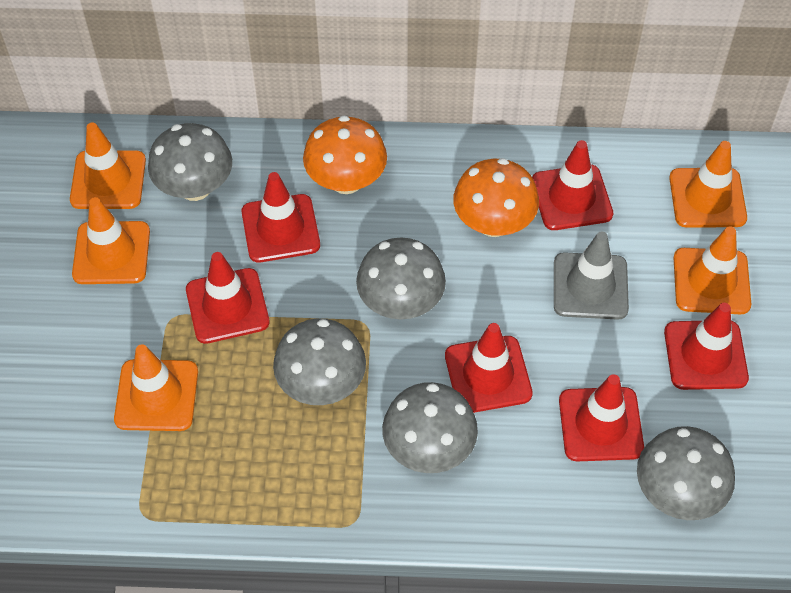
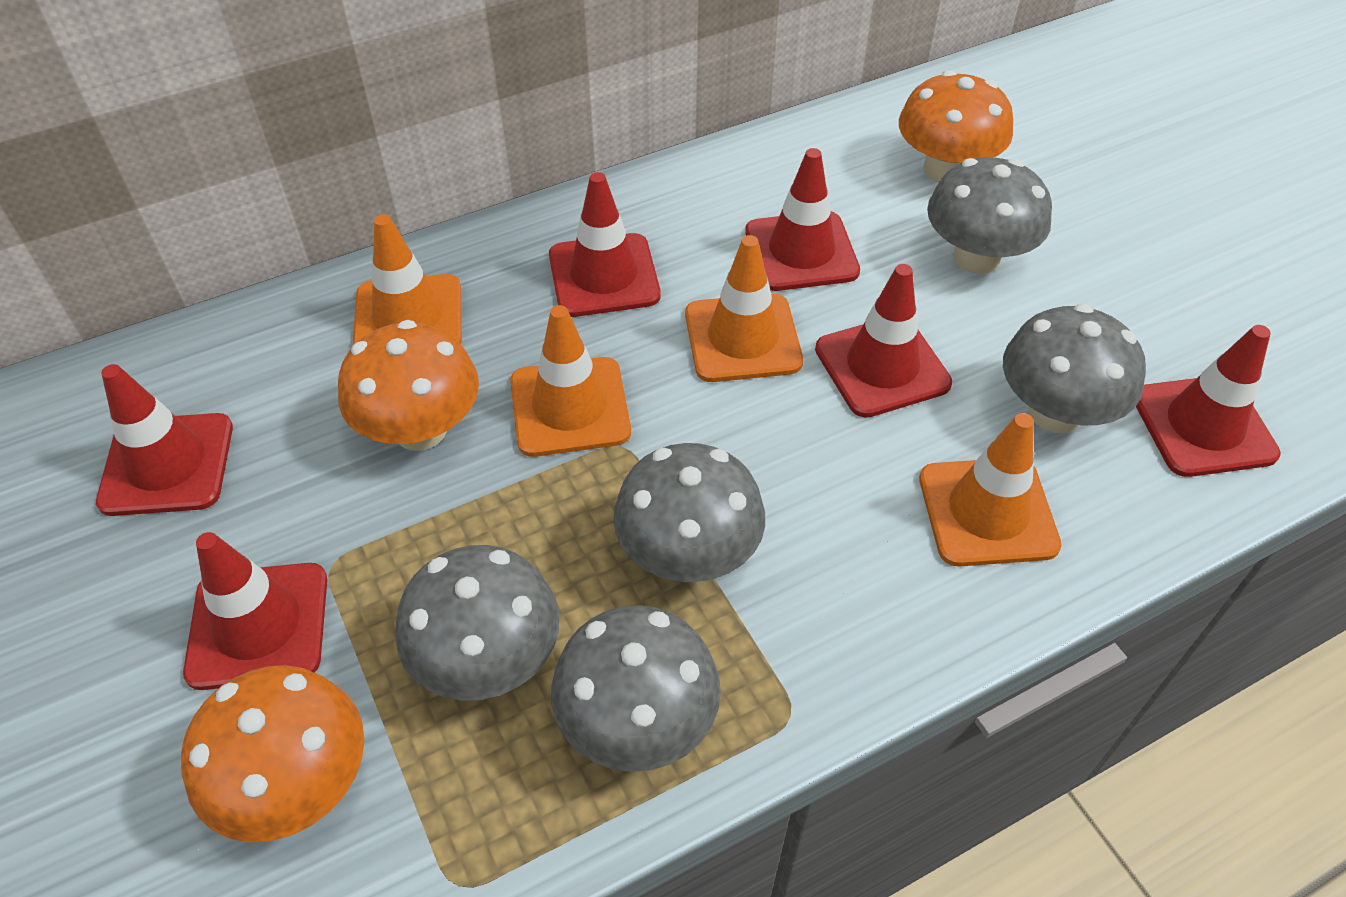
grey traffic cone: 1 -> 0
orange mushroom: 2 -> 3
orange traffic cone: 5 -> 4

